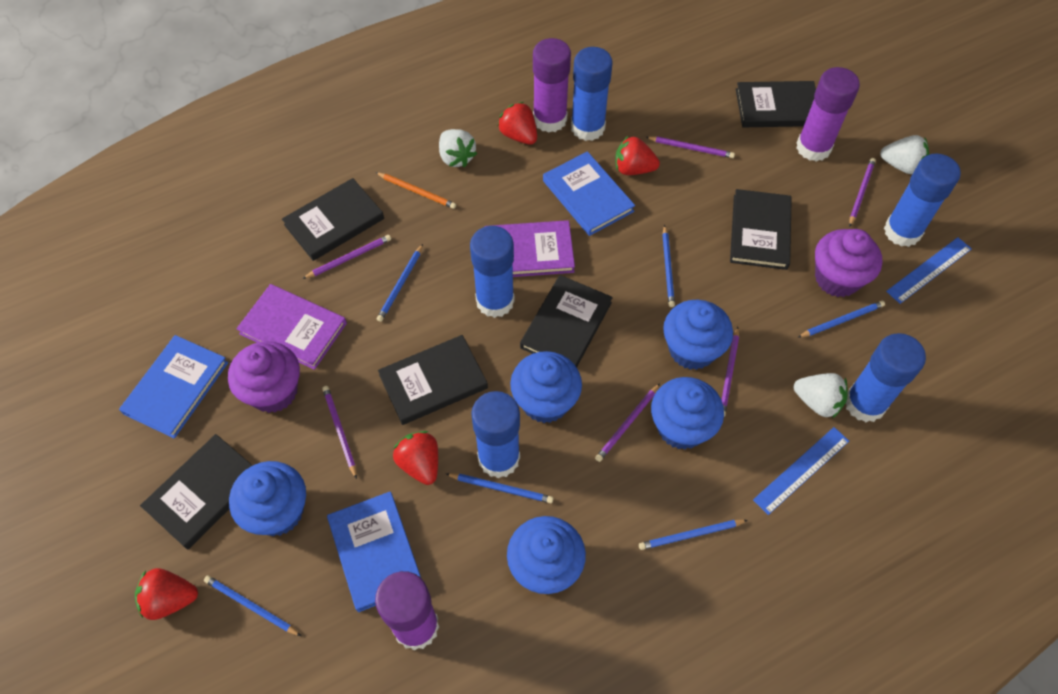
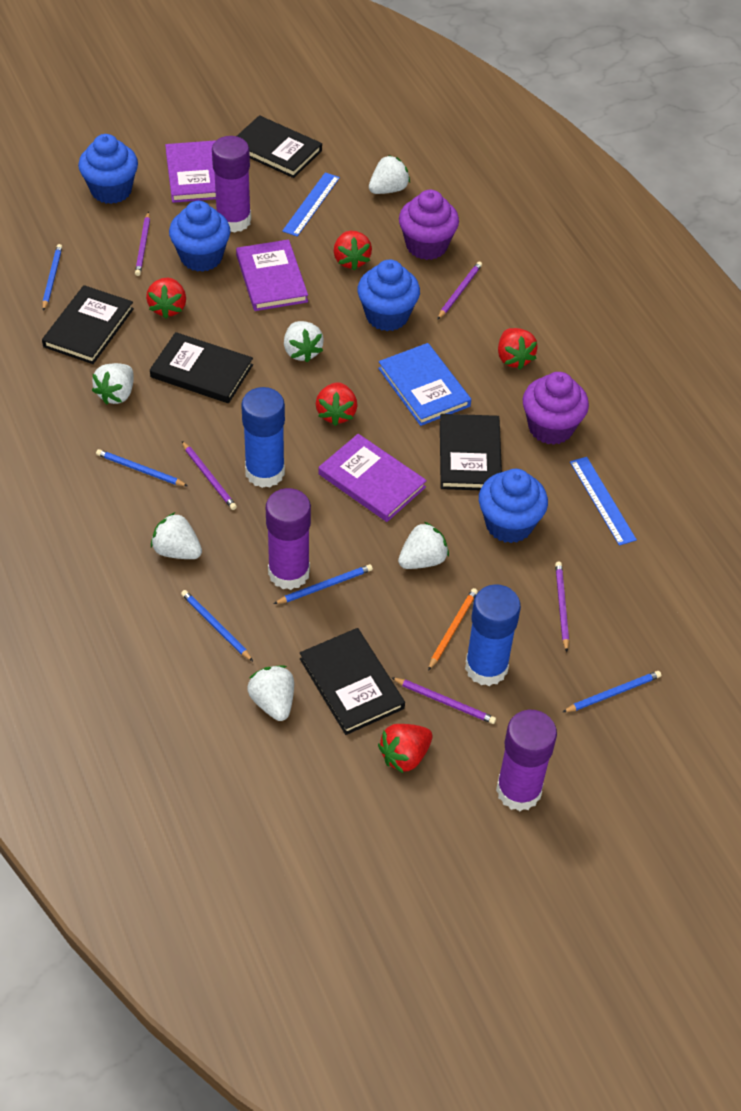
black book: 6 -> 5
blue book: 3 -> 1
blue cupcake: 5 -> 4
blue glue stick: 5 -> 2
blue pencil: 6 -> 5
purple book: 2 -> 3
purple pencil: 6 -> 5
red strawberry: 4 -> 5
white strawberry: 3 -> 6

